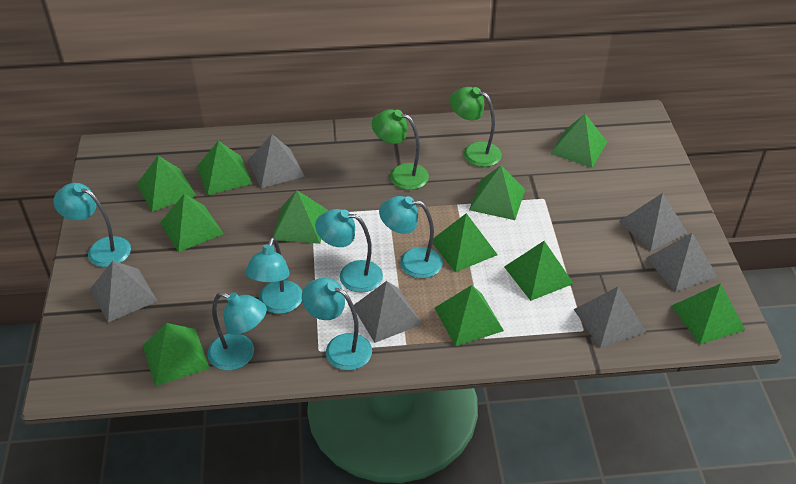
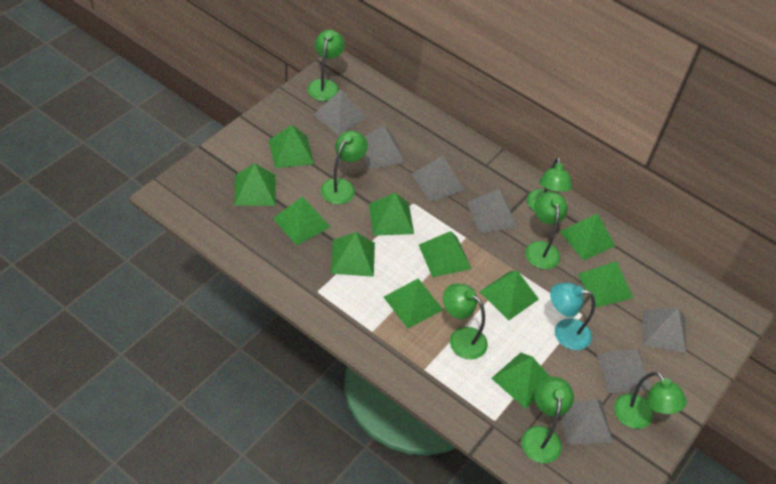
green lamp: 2 -> 7
grey pyramid: 6 -> 7
turquoise lamp: 6 -> 1

